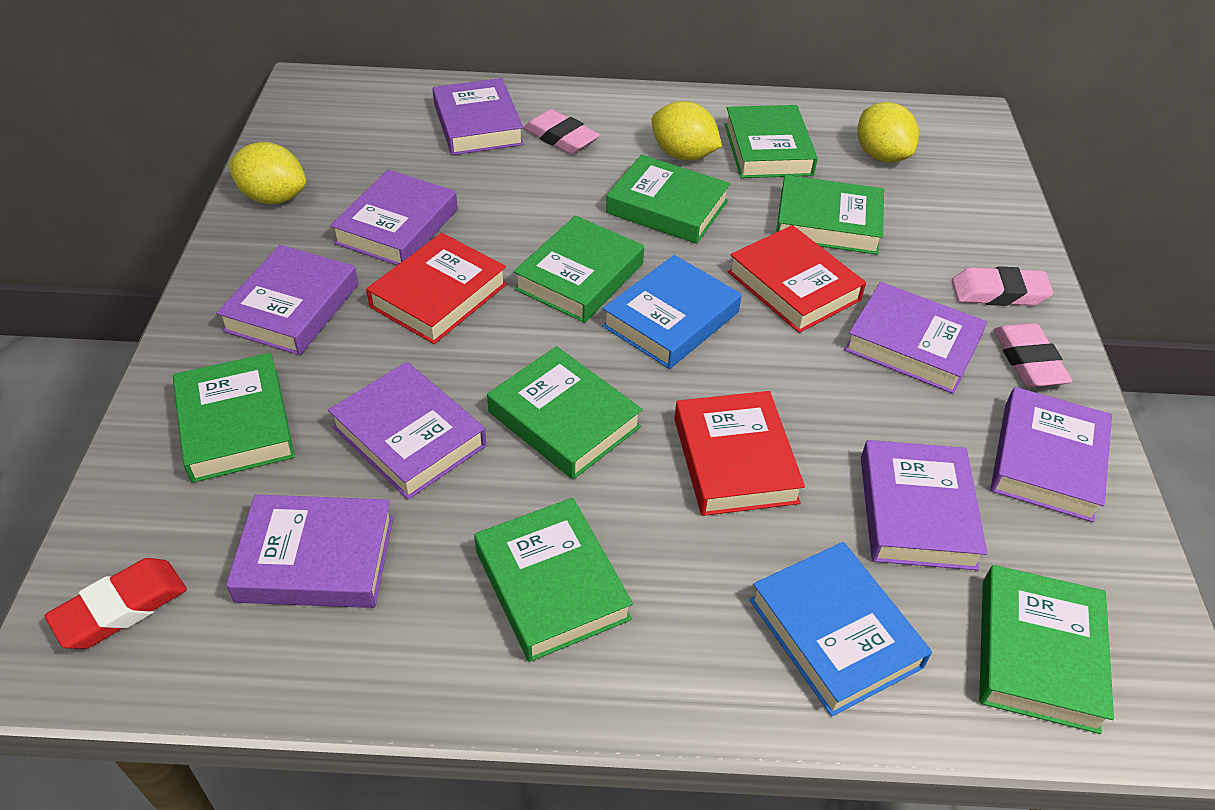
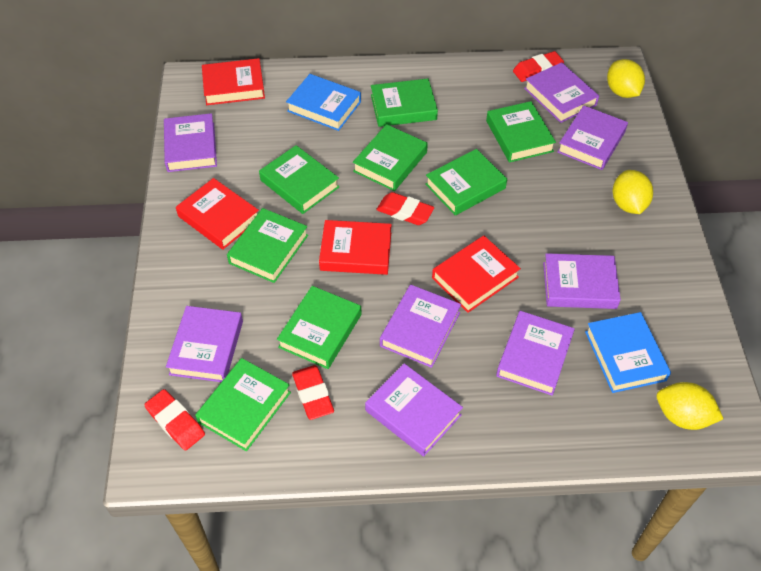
pink eraser: 3 -> 0
red book: 3 -> 4
red eraser: 1 -> 4

